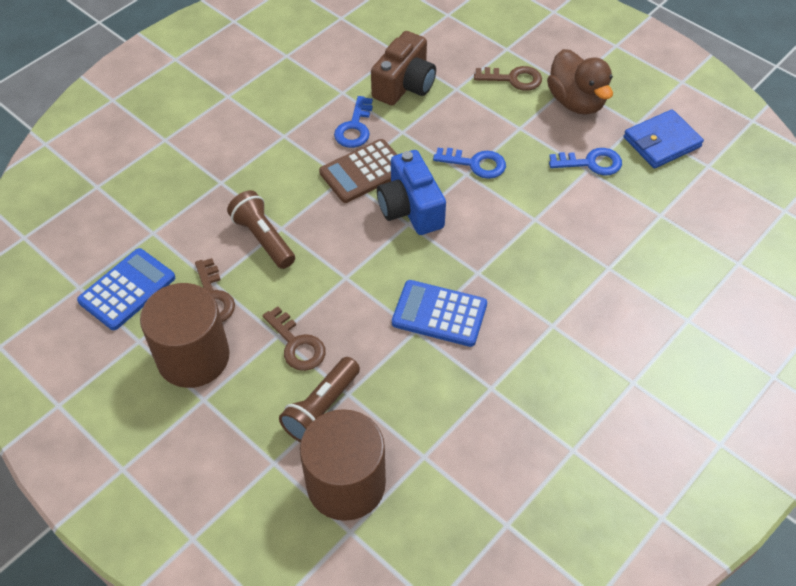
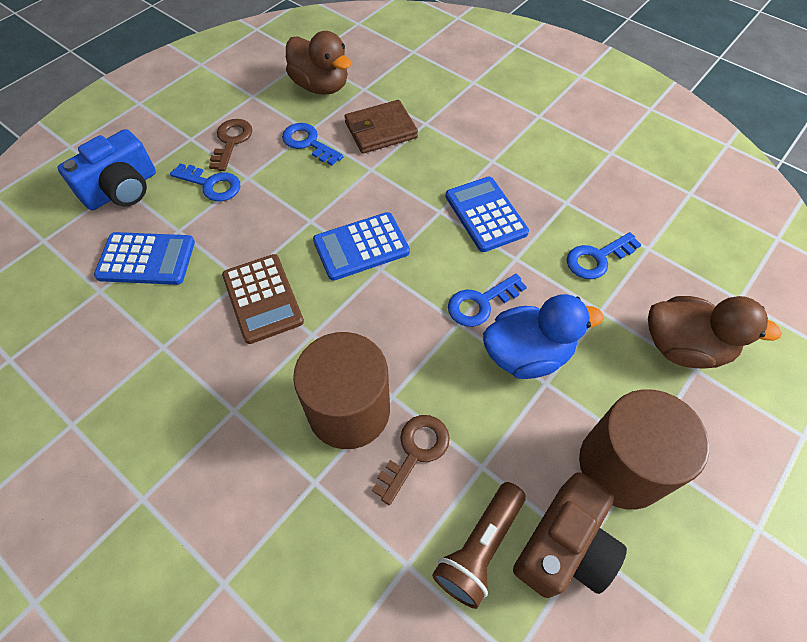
blue calculator: 2 -> 3
blue duck: 0 -> 1
blue key: 3 -> 4
blue wallet: 1 -> 0
brown duck: 1 -> 2
brown flashlight: 2 -> 1
brown key: 3 -> 2
brown wallet: 0 -> 1

